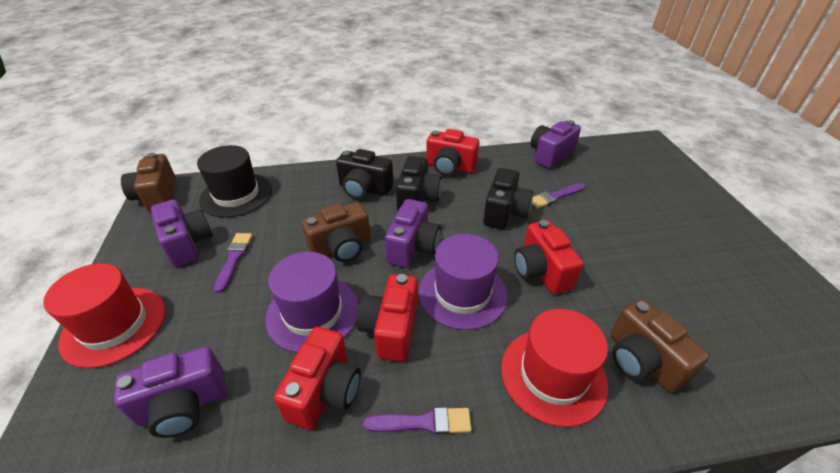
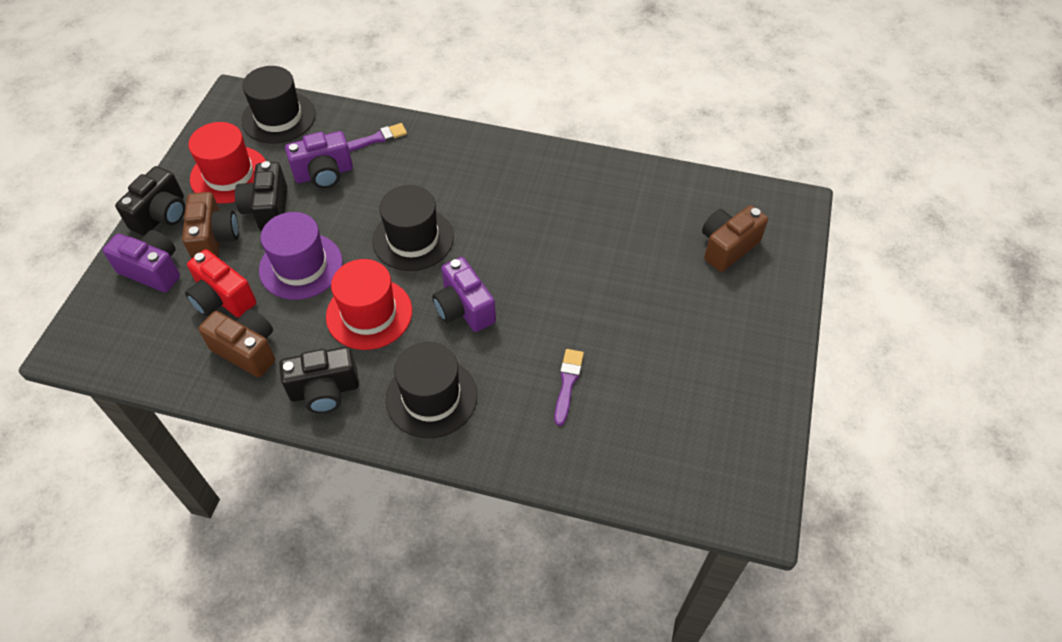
black hat: 1 -> 3
purple brush: 3 -> 2
purple camera: 4 -> 3
purple hat: 2 -> 1
red camera: 4 -> 1

